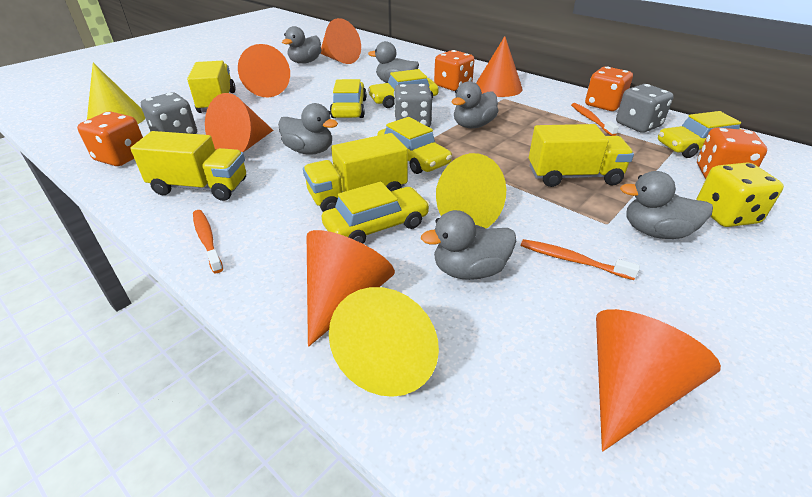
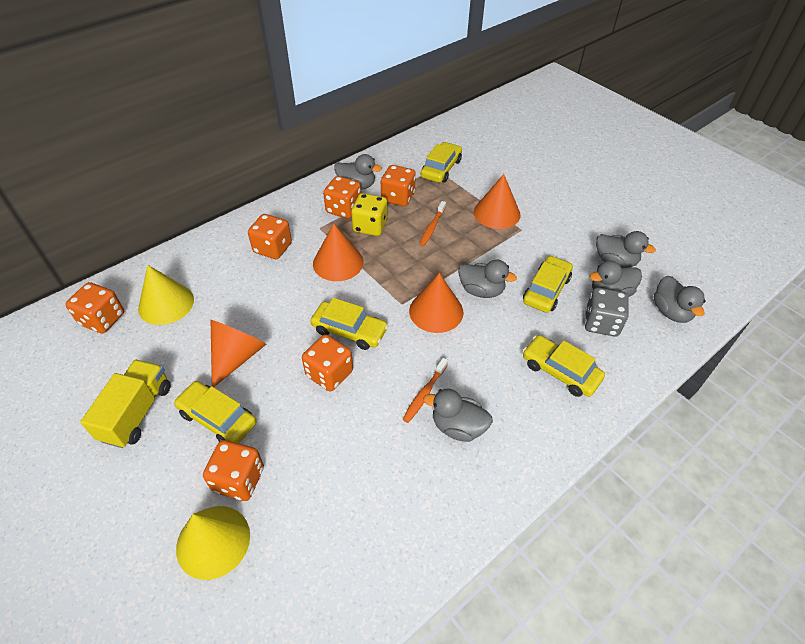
grey dice: 3 -> 1
orange cone: 6 -> 4
orange dice: 4 -> 6
orange toothbrush: 3 -> 2
yellow cone: 3 -> 2
yellow truck: 4 -> 1

